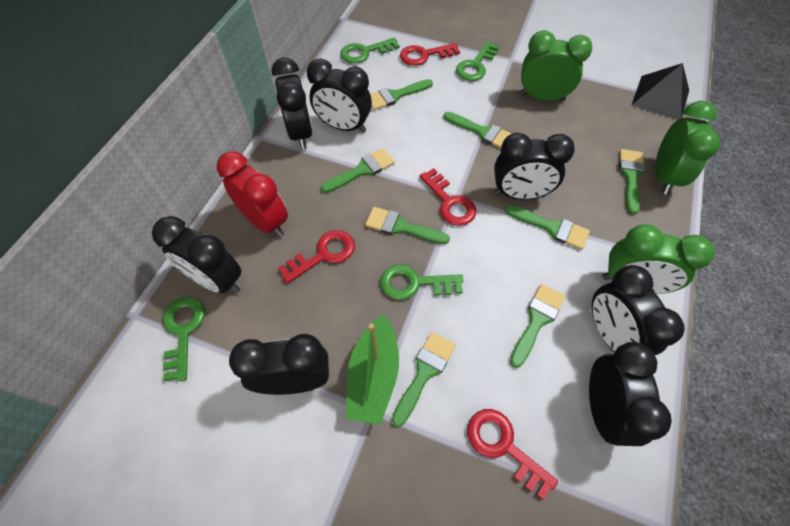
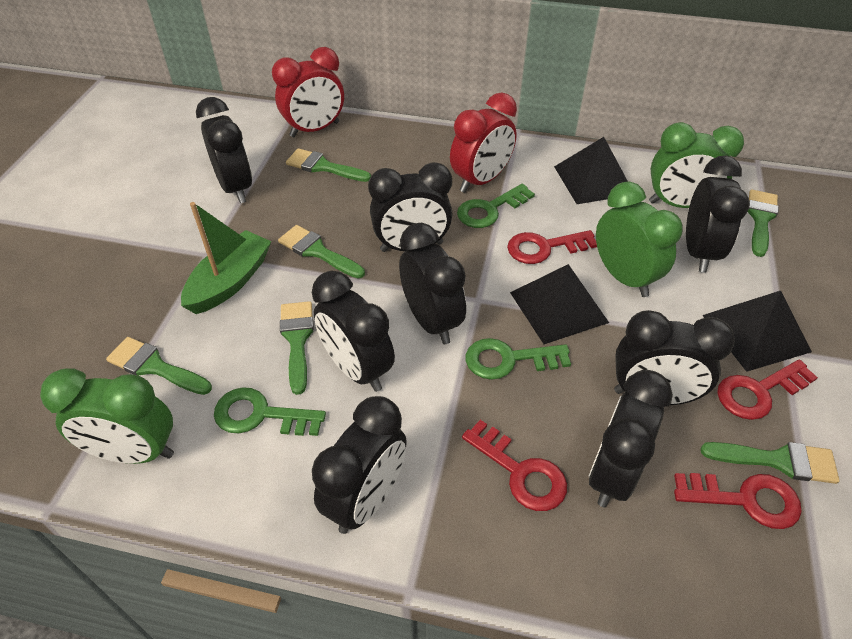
black clock: 7 -> 8
black pyramid: 1 -> 3
green brush: 8 -> 6
green key: 4 -> 3
red clock: 1 -> 2

